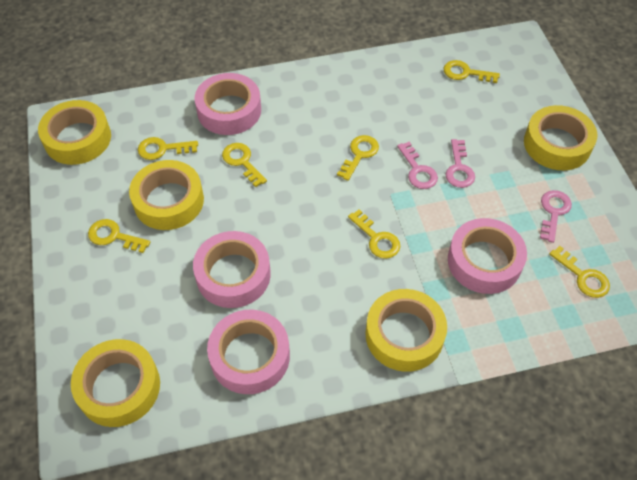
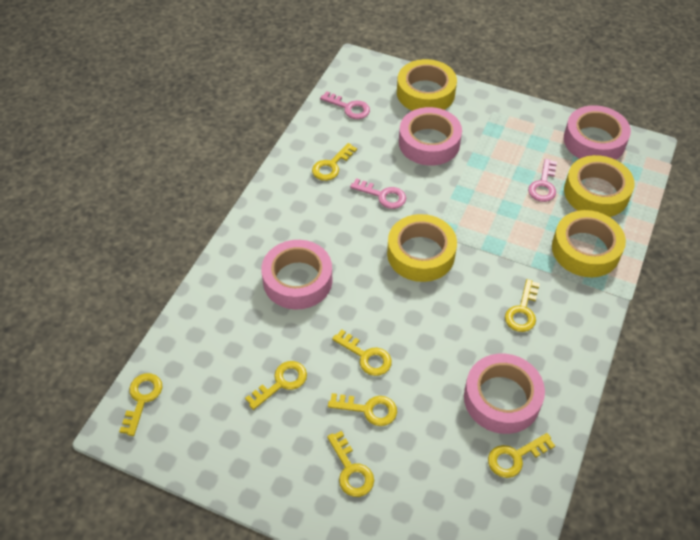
yellow key: 7 -> 8
yellow tape: 5 -> 4

